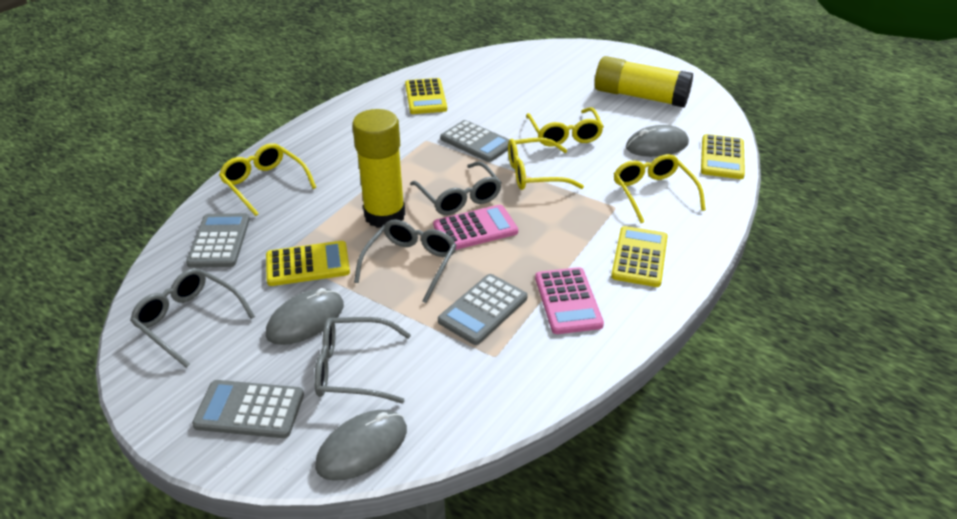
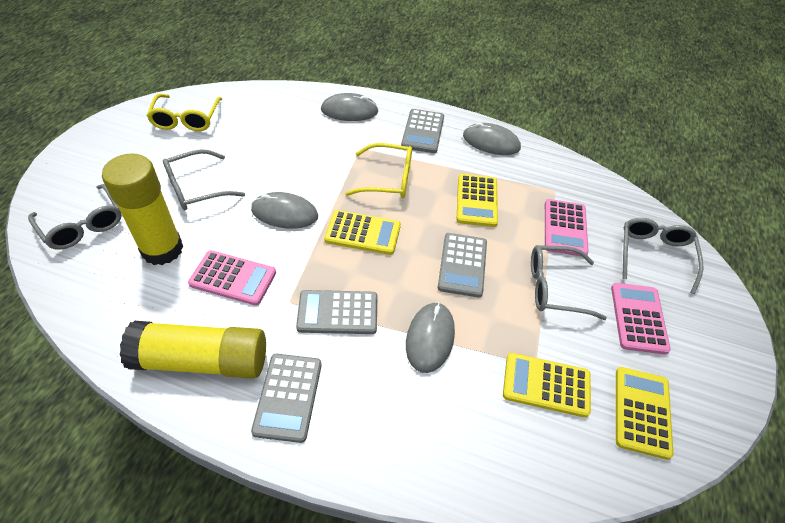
grey mouse: 3 -> 4
pink calculator: 2 -> 3
yellow glasses: 4 -> 2

